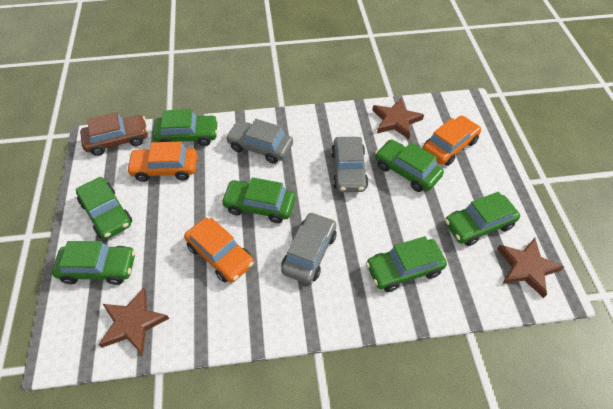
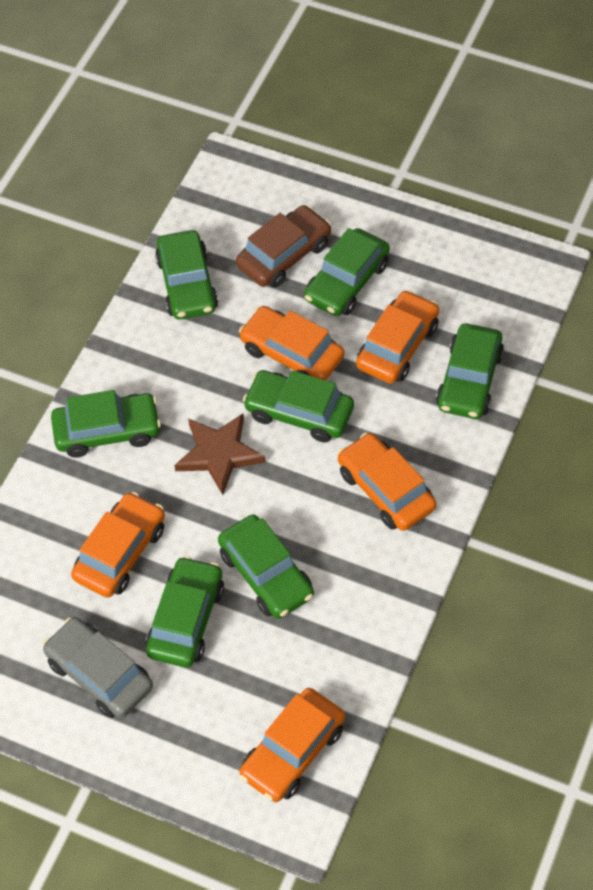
brown star: 3 -> 1
grey car: 3 -> 1
orange car: 3 -> 5

